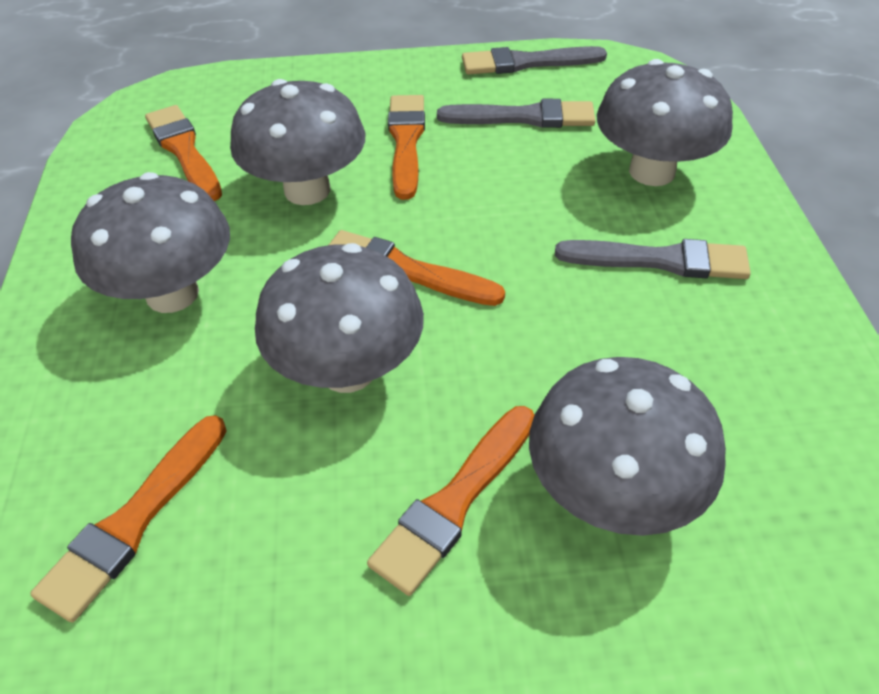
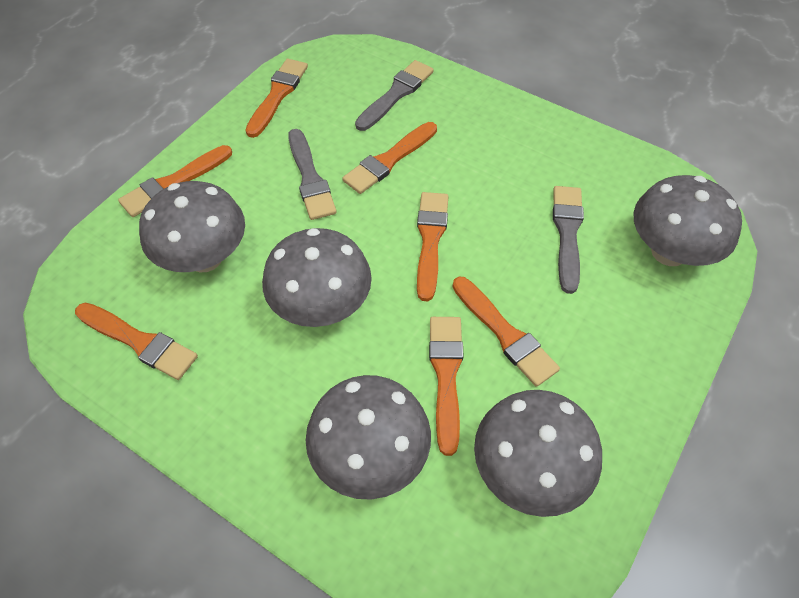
orange brush: 5 -> 7

